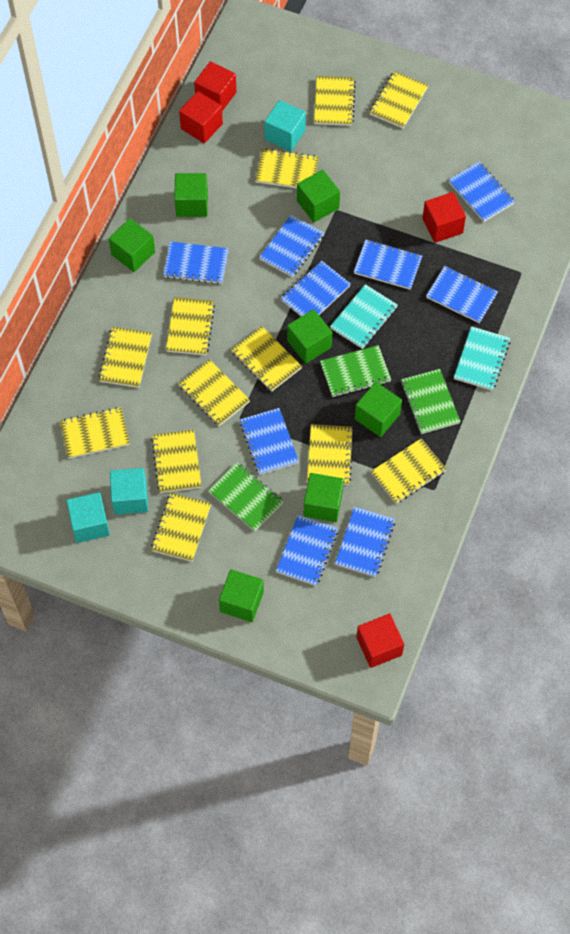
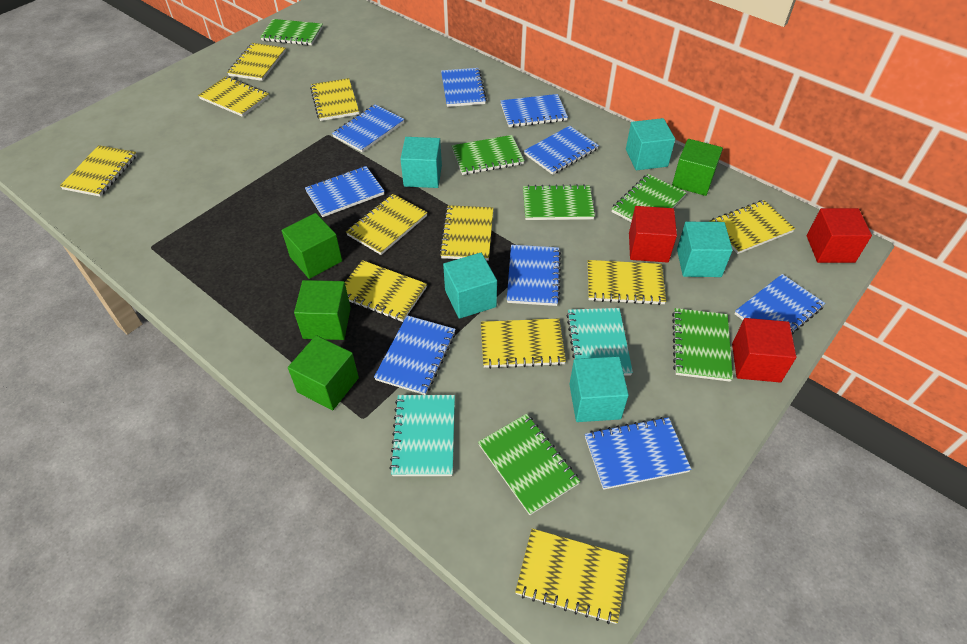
green cube: 7 -> 4
green notebook: 3 -> 6
red cube: 4 -> 3
turquoise cube: 3 -> 5
yellow notebook: 12 -> 11

